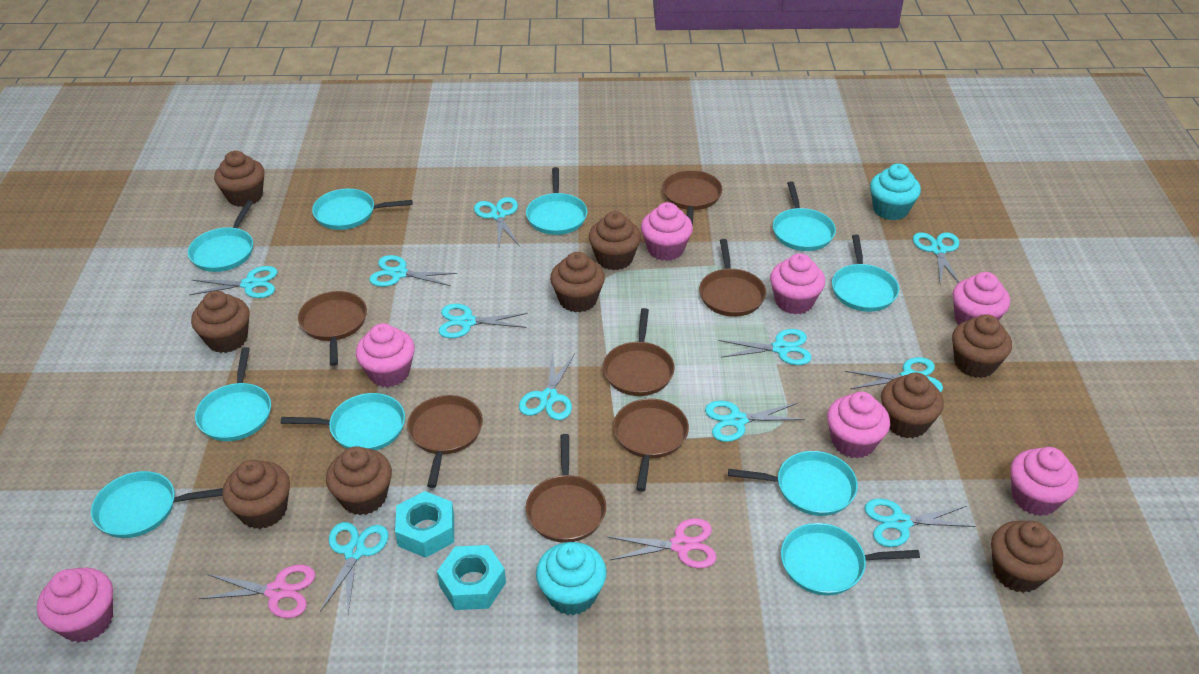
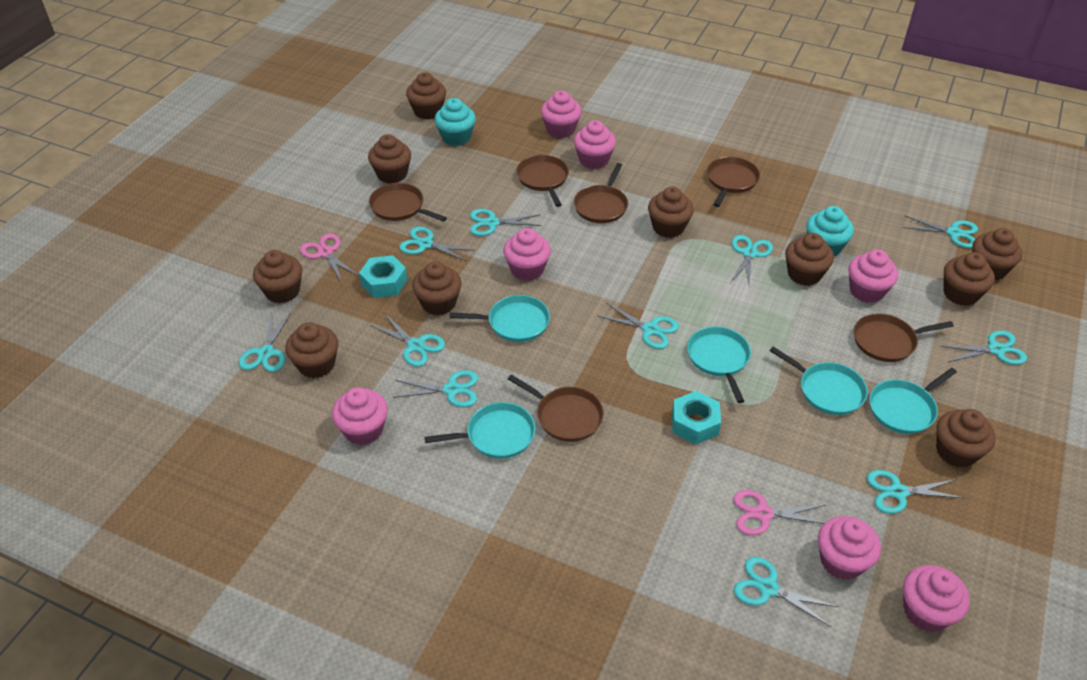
brown cupcake: 9 -> 10
brown pan: 7 -> 6
turquoise pan: 10 -> 5

